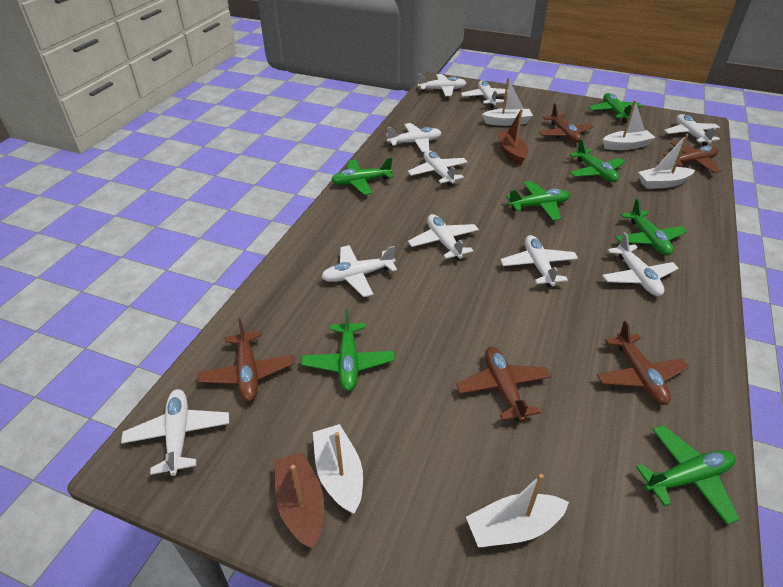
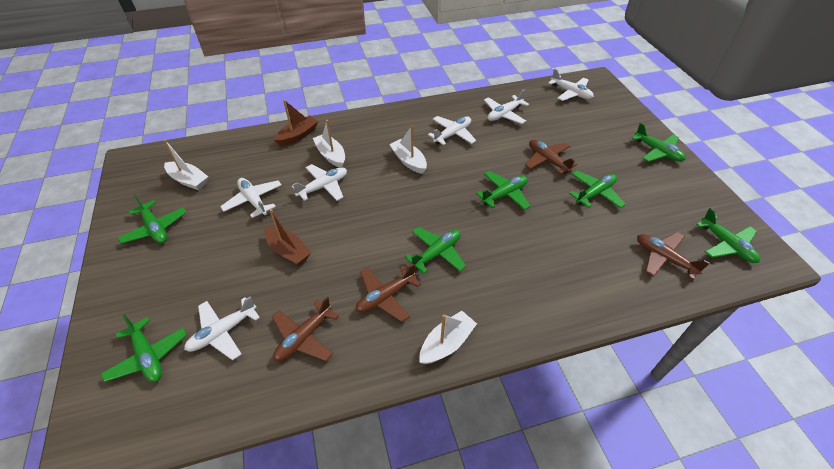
brown plane: 5 -> 4
white boat: 5 -> 4
white plane: 10 -> 6

